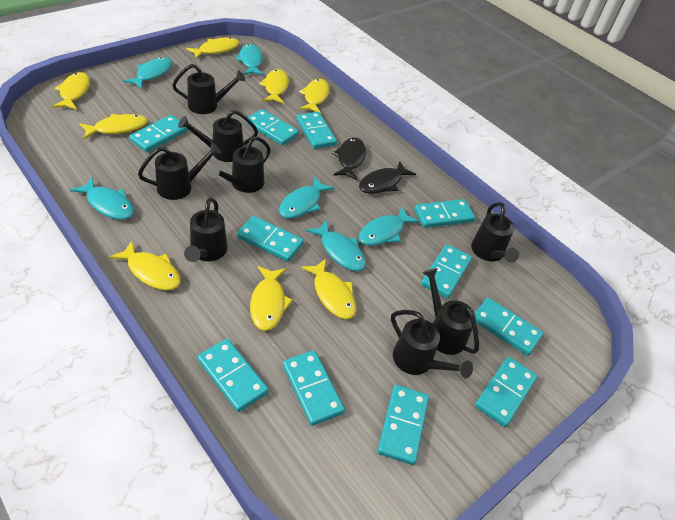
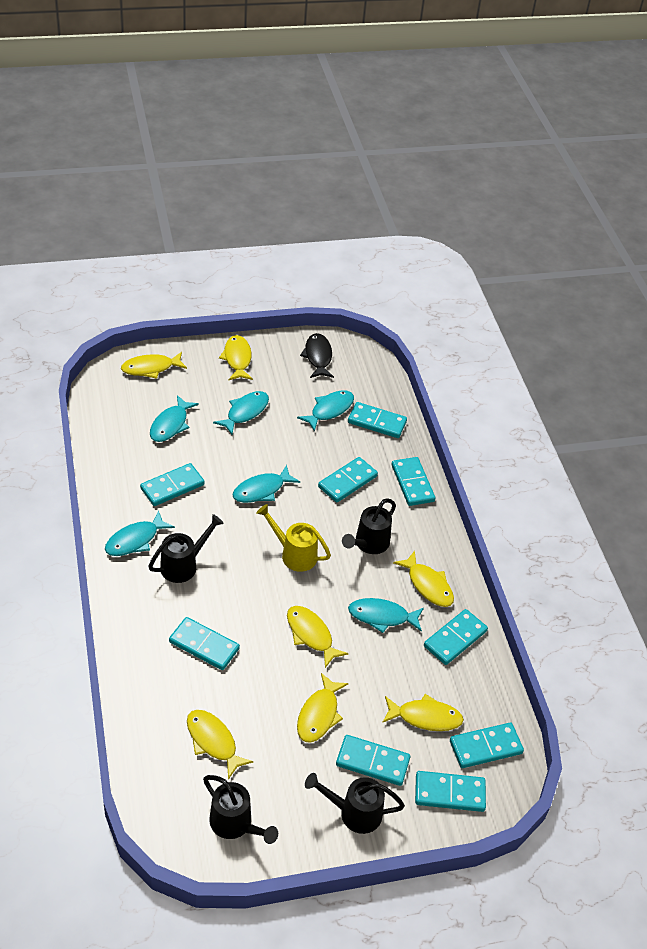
black fish: 2 -> 1
black watering can: 8 -> 4
turquoise domino: 11 -> 9
yellow fish: 8 -> 7
yellow watering can: 0 -> 1

